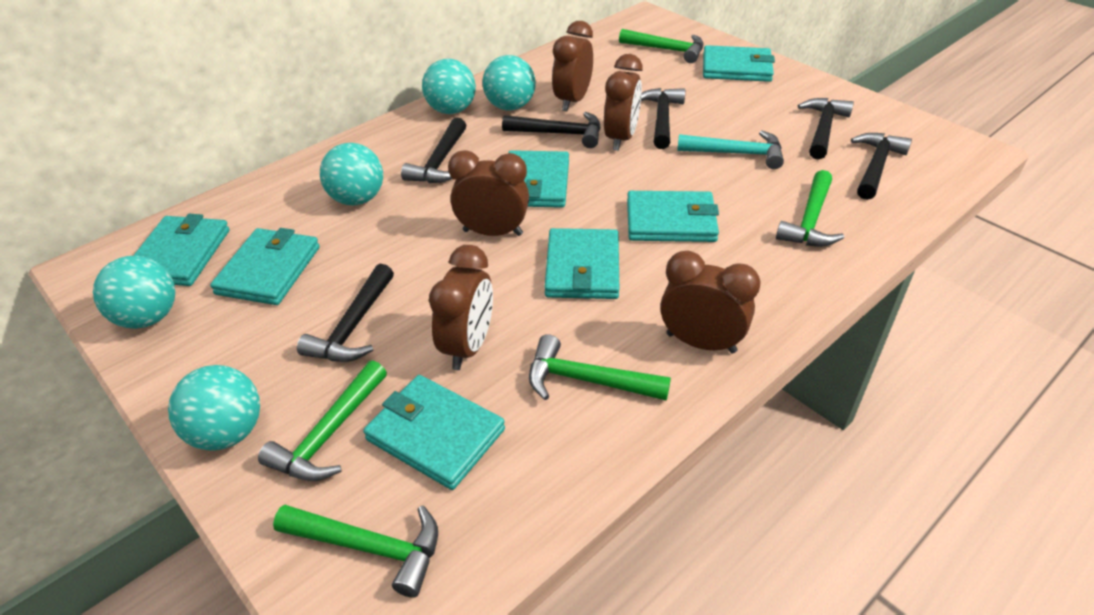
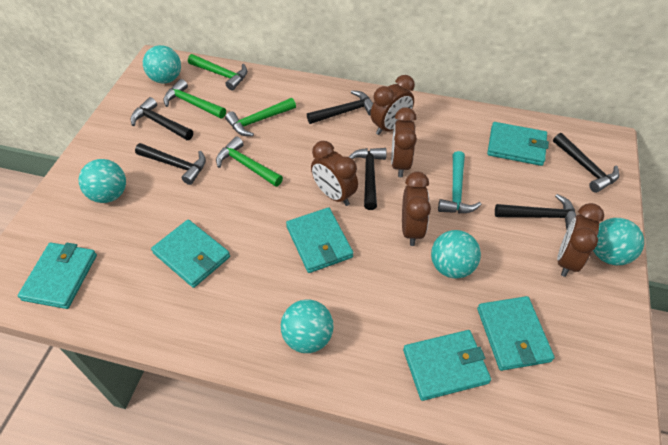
green hammer: 5 -> 4
turquoise wallet: 7 -> 6

